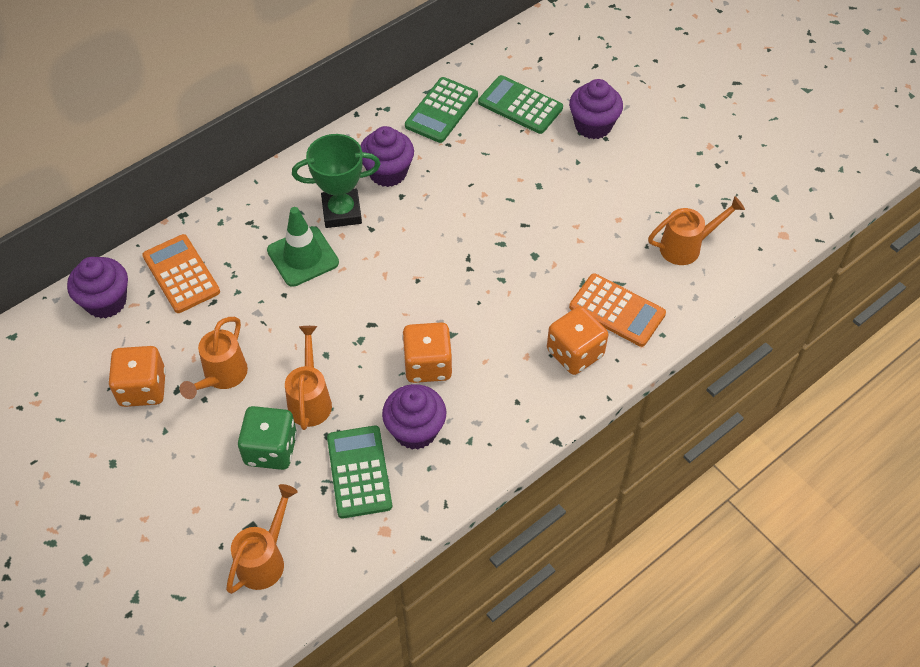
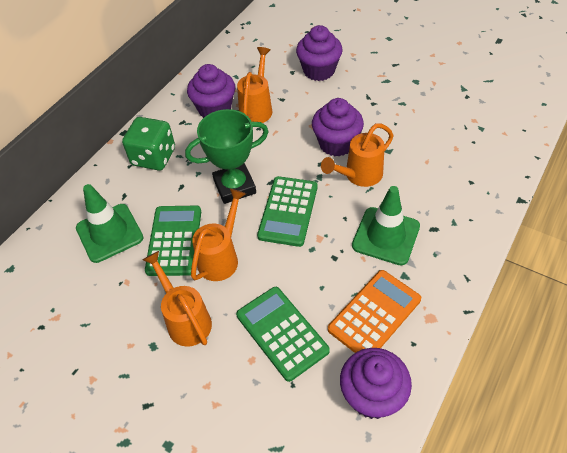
green traffic cone: 1 -> 2
orange calculator: 2 -> 1
orange dice: 3 -> 0

